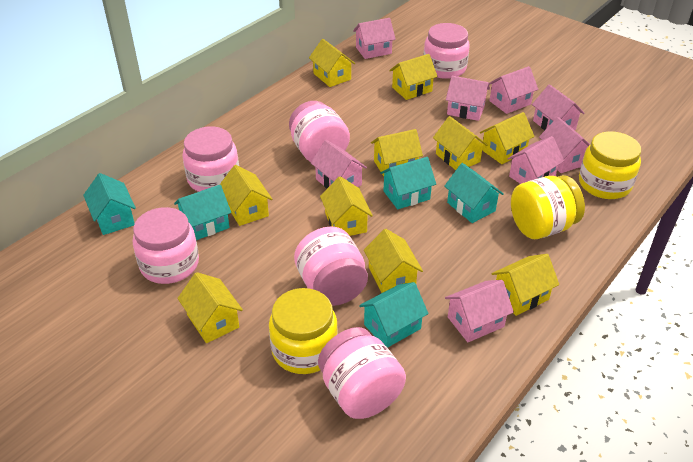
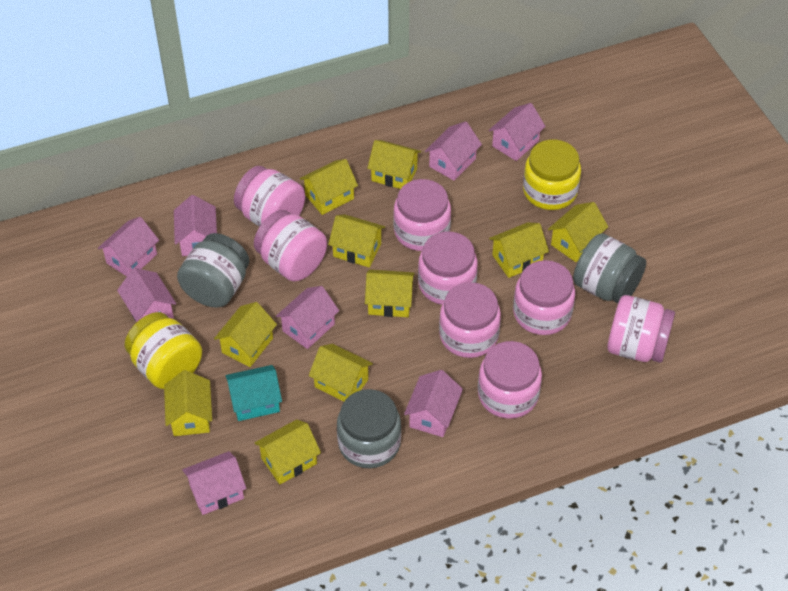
grey jar: 0 -> 3
pink jar: 6 -> 8
turquoise house: 5 -> 1
yellow jar: 3 -> 2

